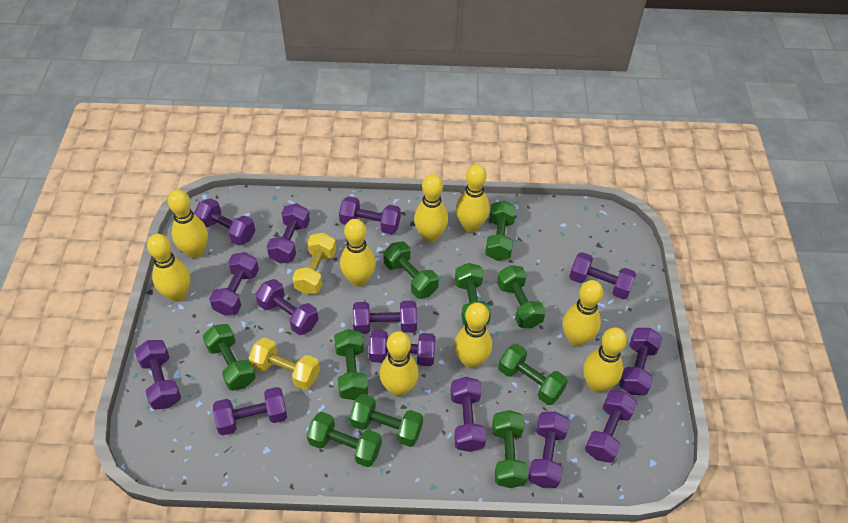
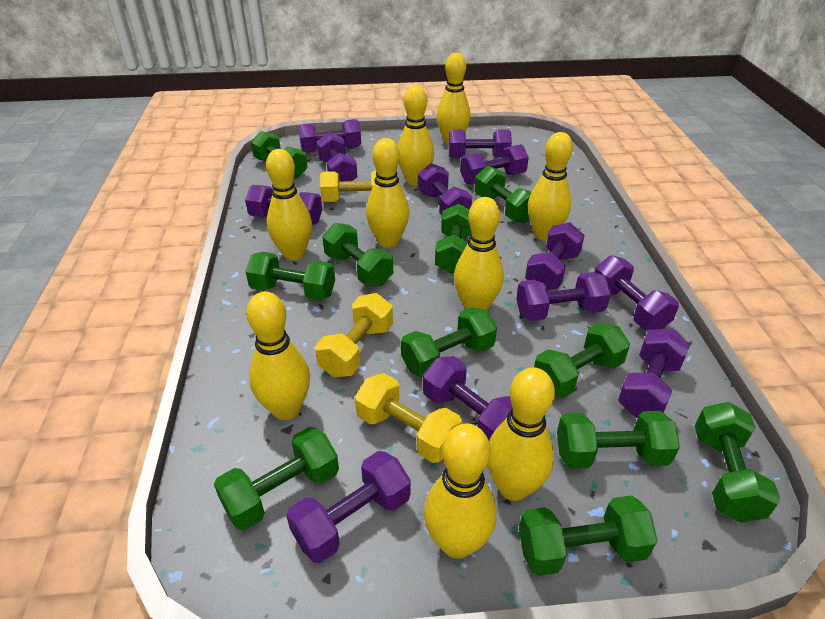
green dumbbell: 10 -> 11
purple dumbbell: 14 -> 12
yellow dumbbell: 2 -> 3

